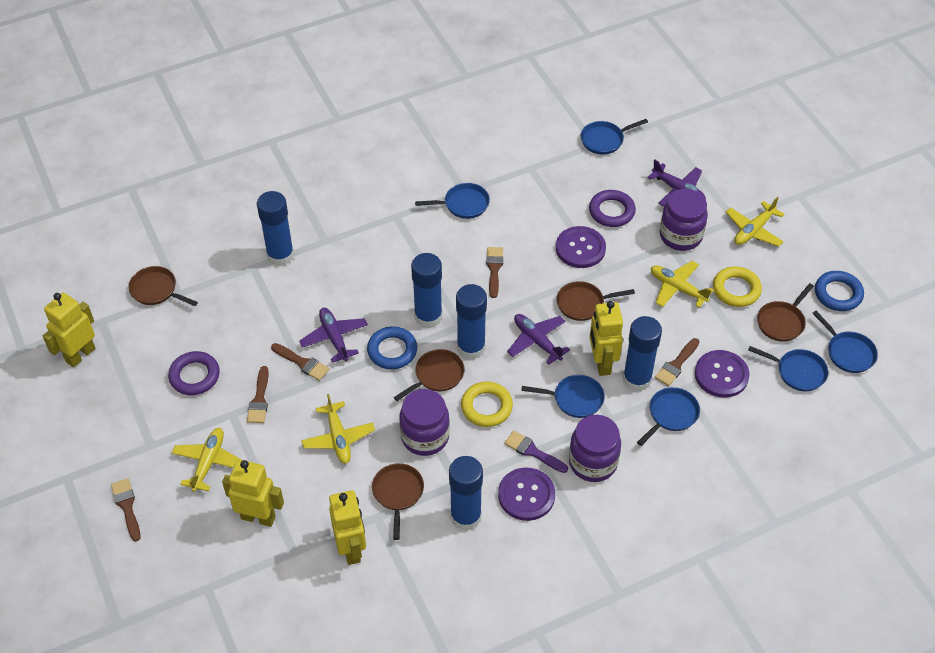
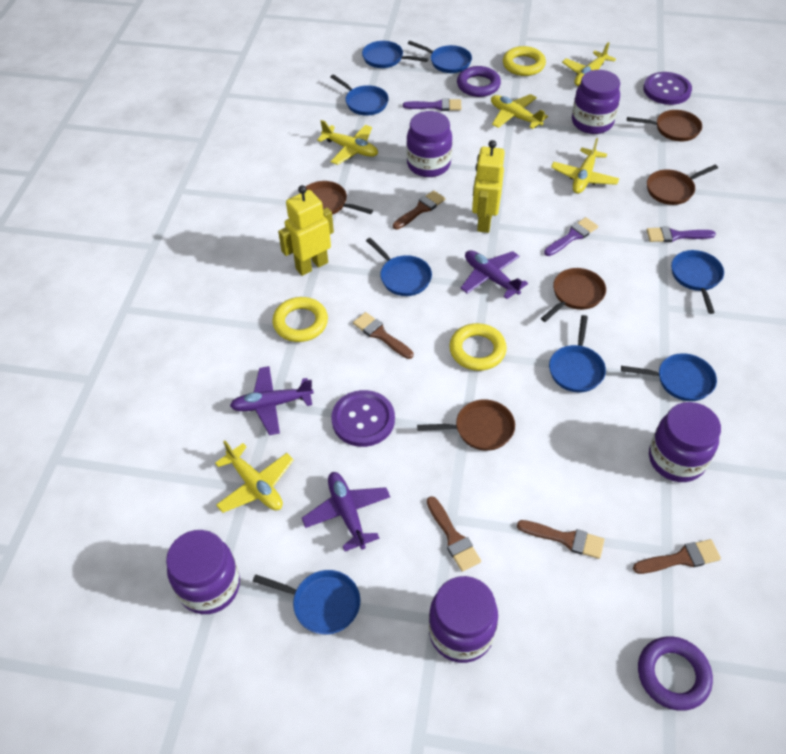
blue glue stick: 5 -> 0
blue pan: 6 -> 8
blue ring: 2 -> 0
purple brush: 1 -> 3
purple button: 3 -> 2
purple jar: 3 -> 5
yellow plane: 4 -> 5
yellow ring: 2 -> 3
yellow robot: 4 -> 2

